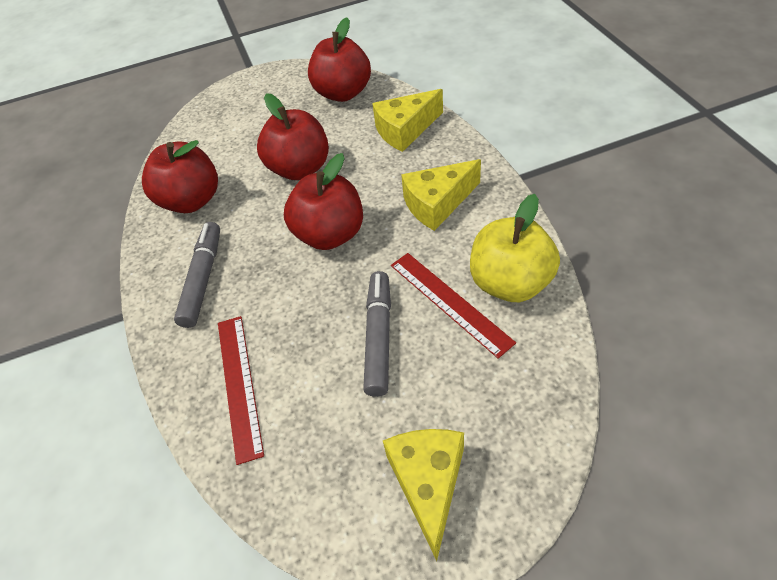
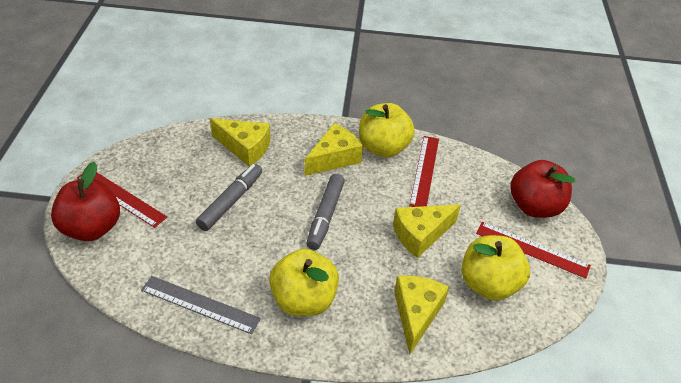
grey ruler: 0 -> 1
red apple: 4 -> 2
red ruler: 2 -> 3
yellow apple: 1 -> 3
yellow cheese: 3 -> 4

